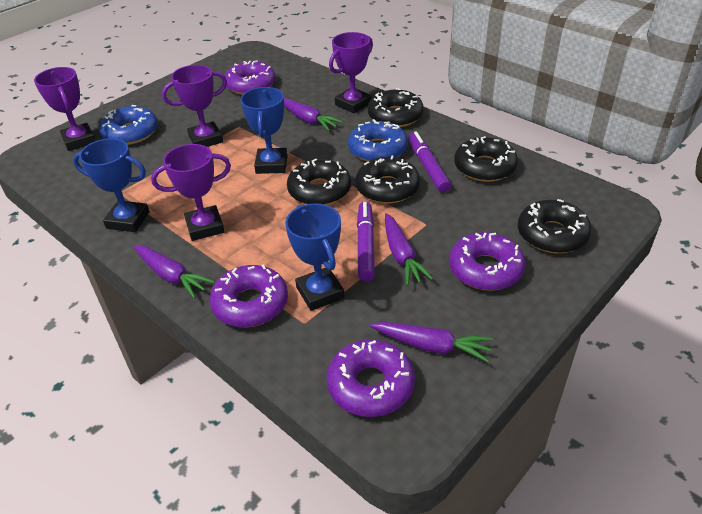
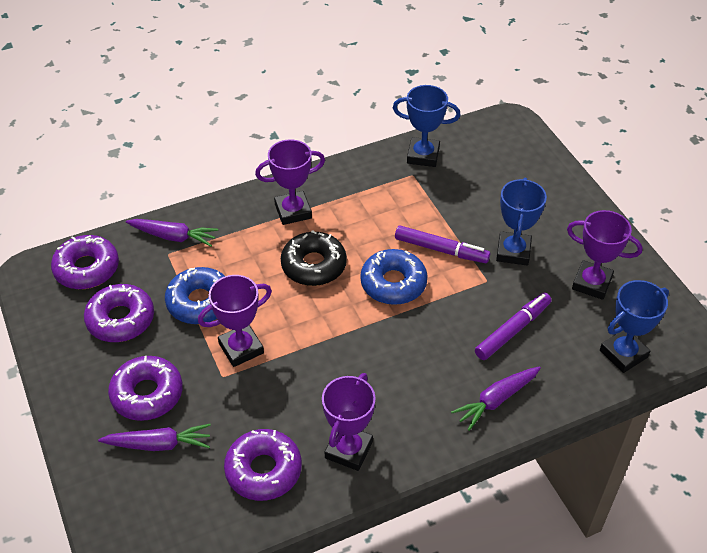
black donut: 5 -> 1
purple carrot: 4 -> 3

